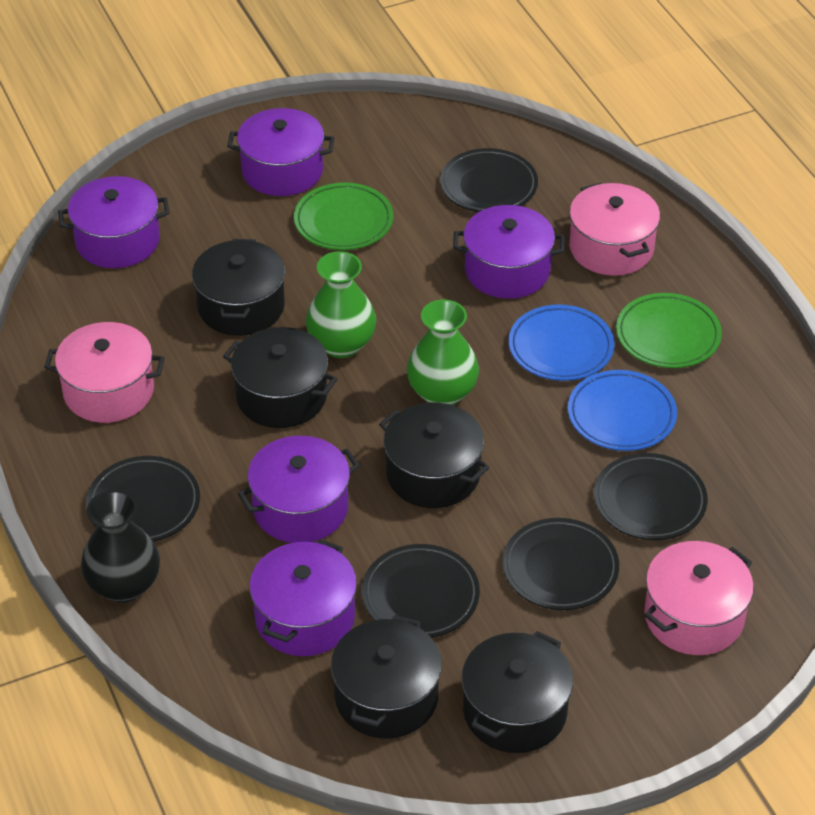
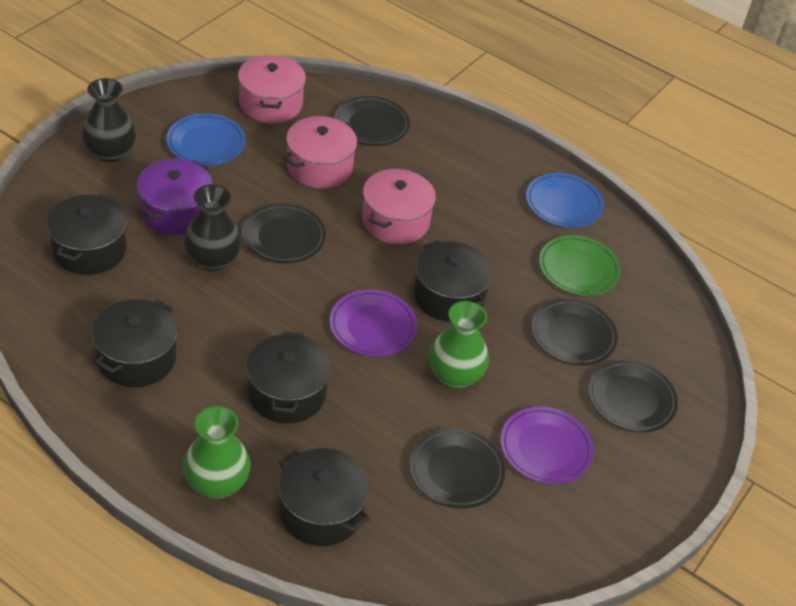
black vase: 1 -> 2
green plate: 2 -> 1
purple plate: 0 -> 2
purple pot: 5 -> 1

